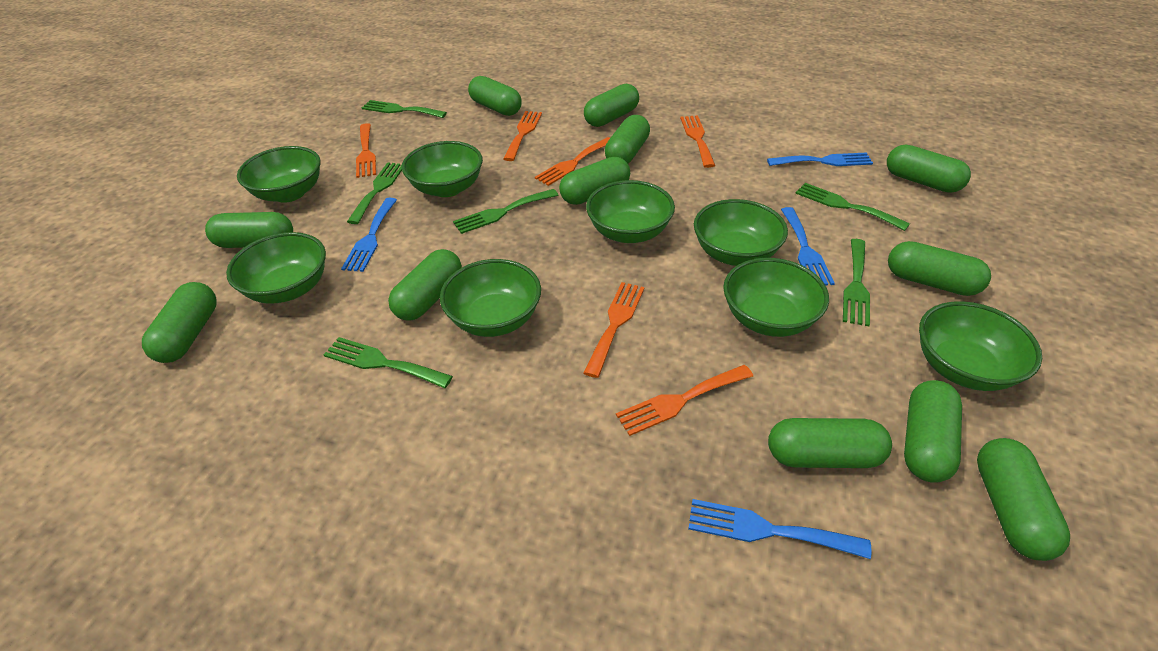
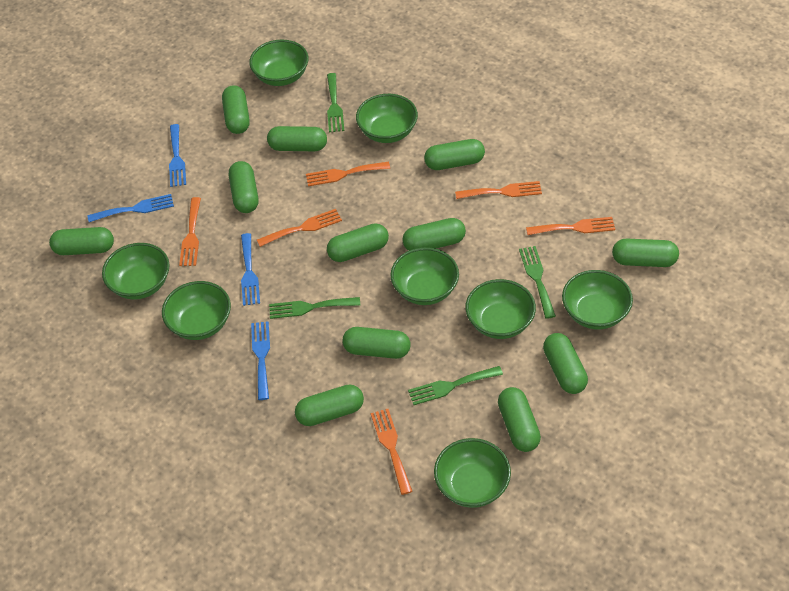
green fork: 6 -> 4

